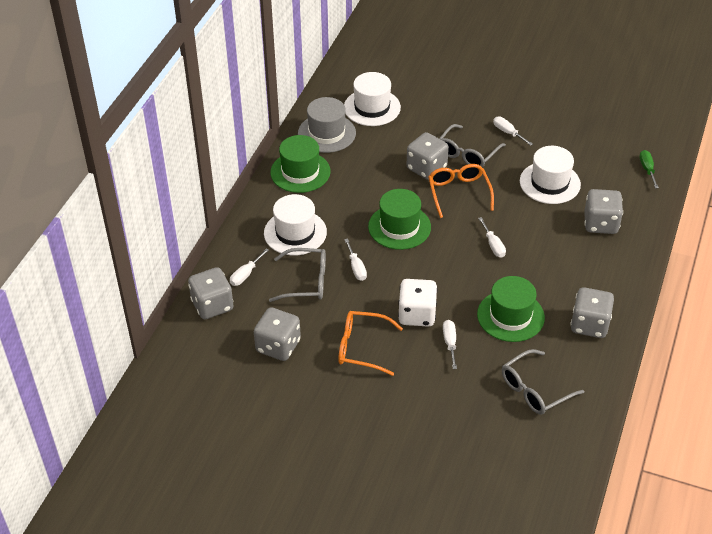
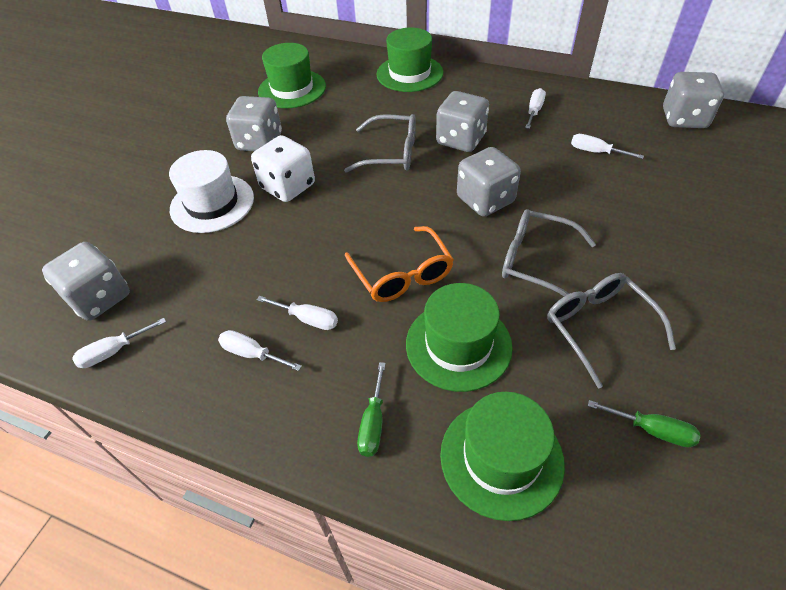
green hat: 3 -> 4
green screwdriver: 1 -> 2
grey hat: 1 -> 0
orange glasses: 2 -> 1
white hat: 3 -> 1

